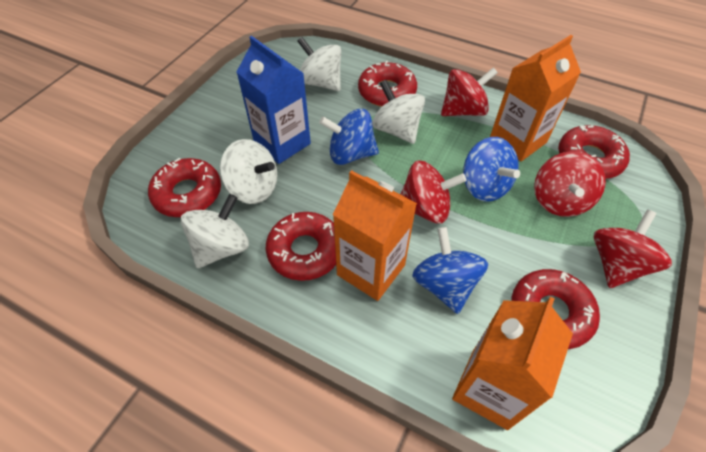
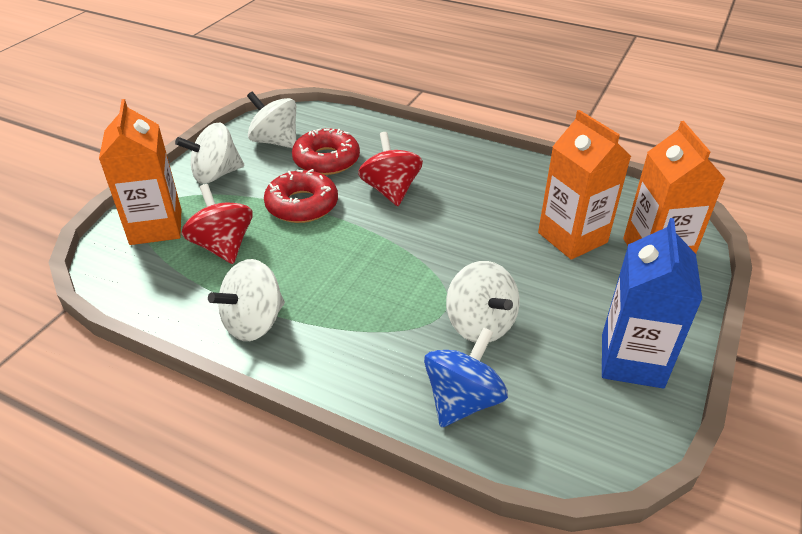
blue spinning top: 3 -> 1
red donut: 5 -> 2
red spinning top: 4 -> 2

